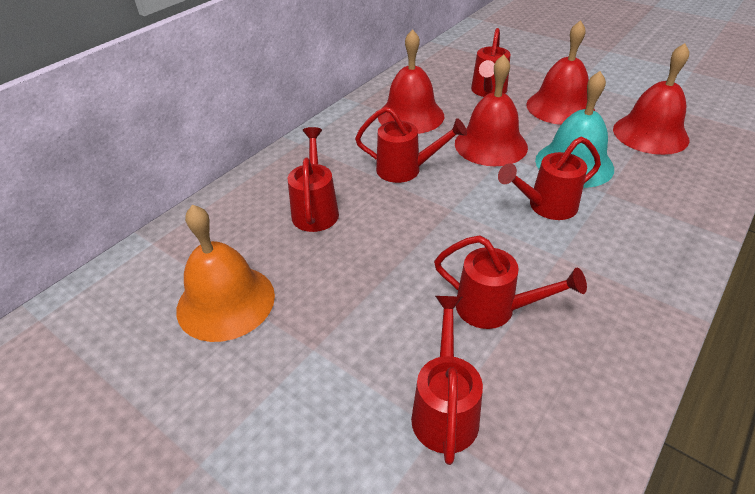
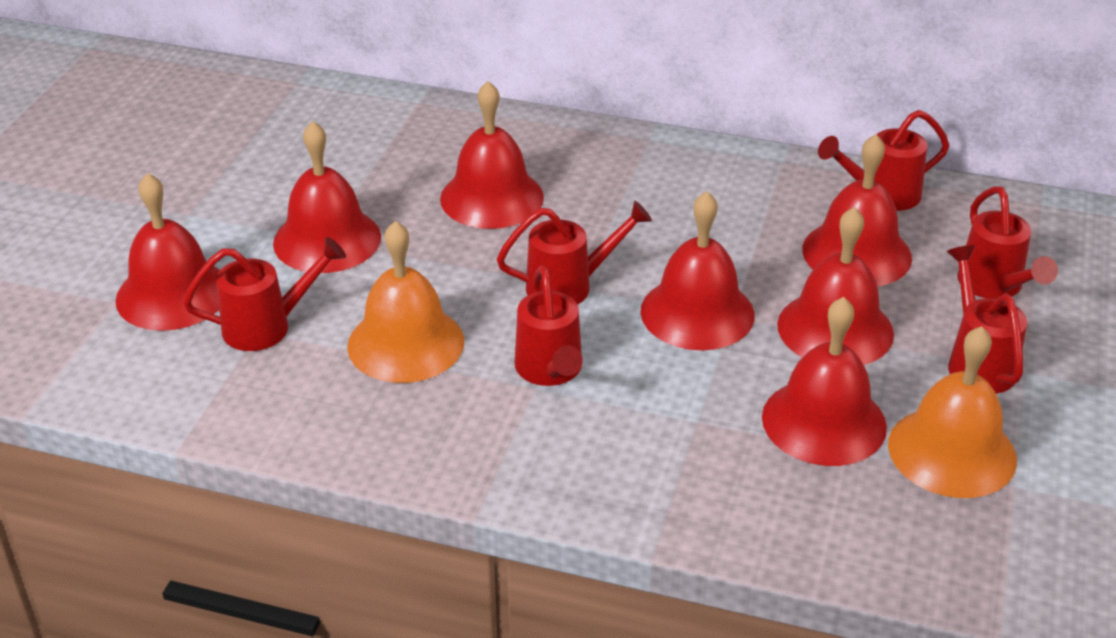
orange bell: 1 -> 2
red bell: 4 -> 7
turquoise bell: 1 -> 0

